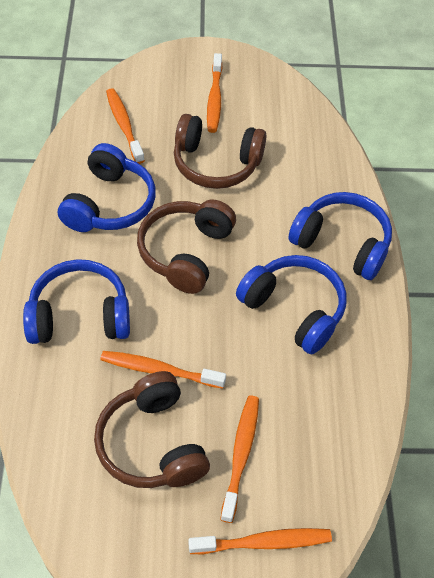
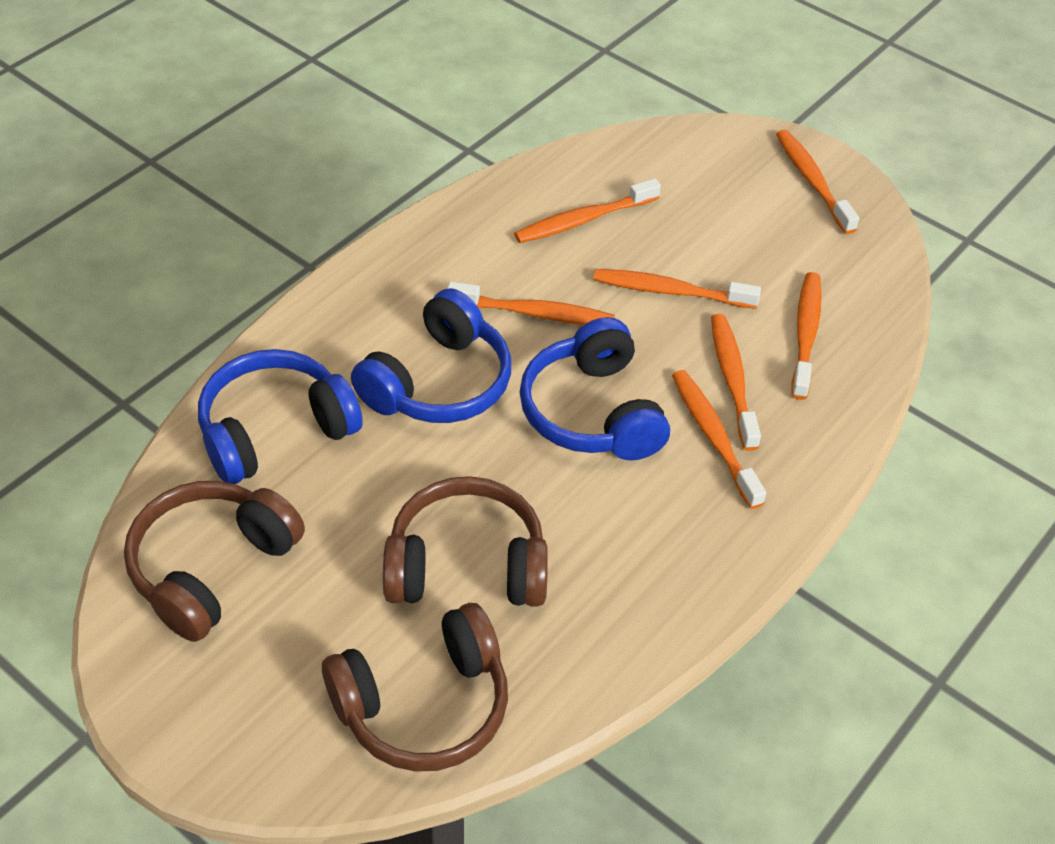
blue headphones: 4 -> 3
orange toothbrush: 5 -> 7

